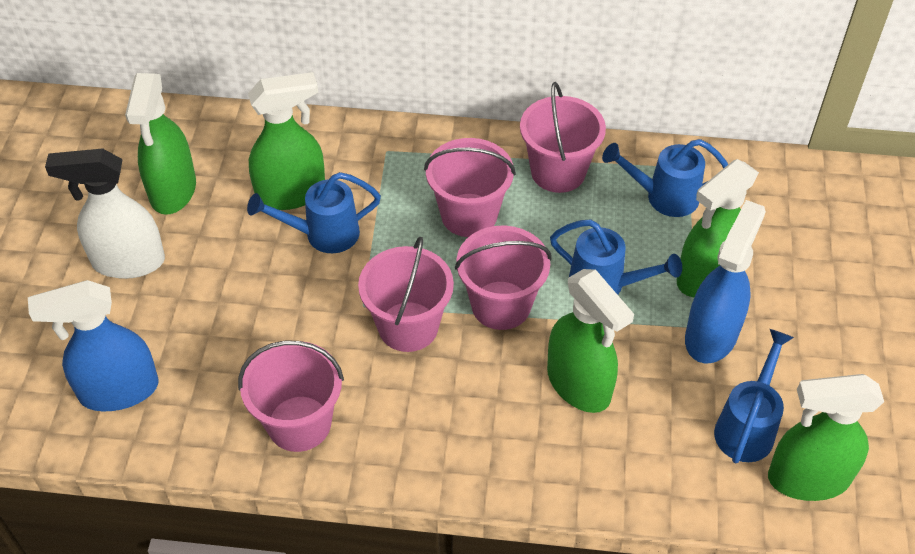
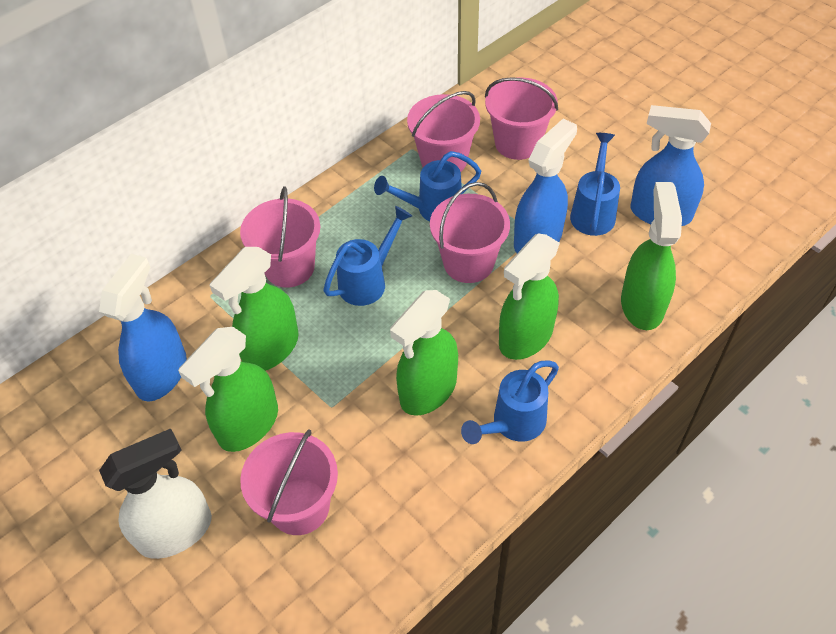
blue spray bottle: 2 -> 3

